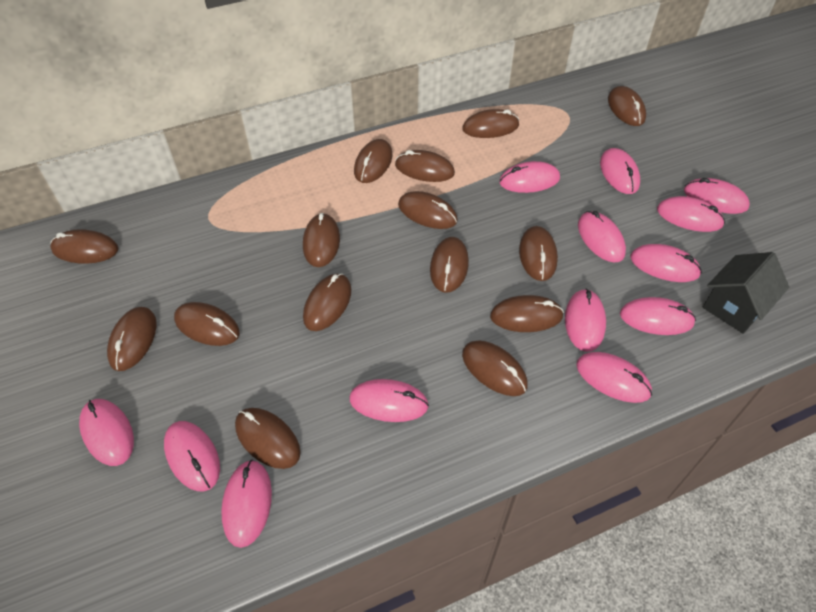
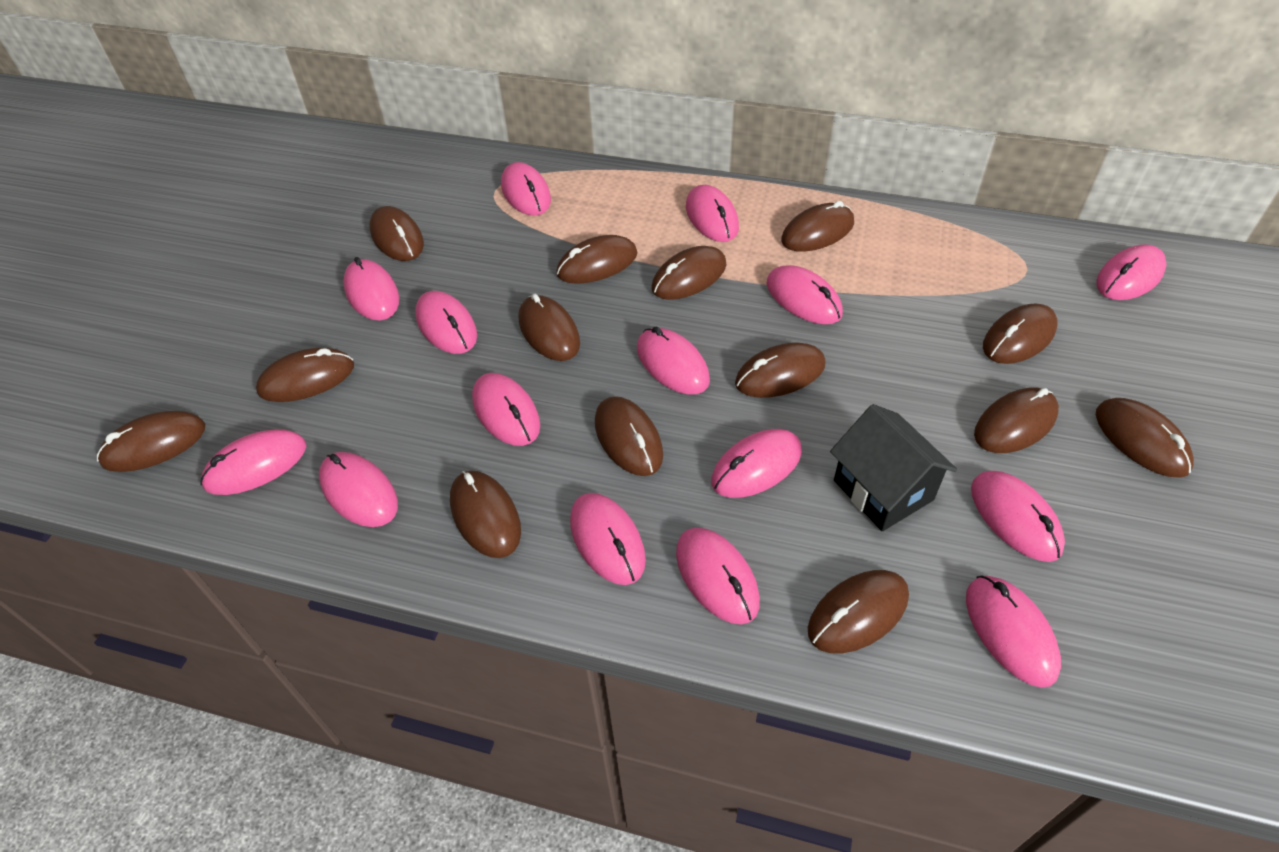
brown mouse: 15 -> 14
pink mouse: 13 -> 15

